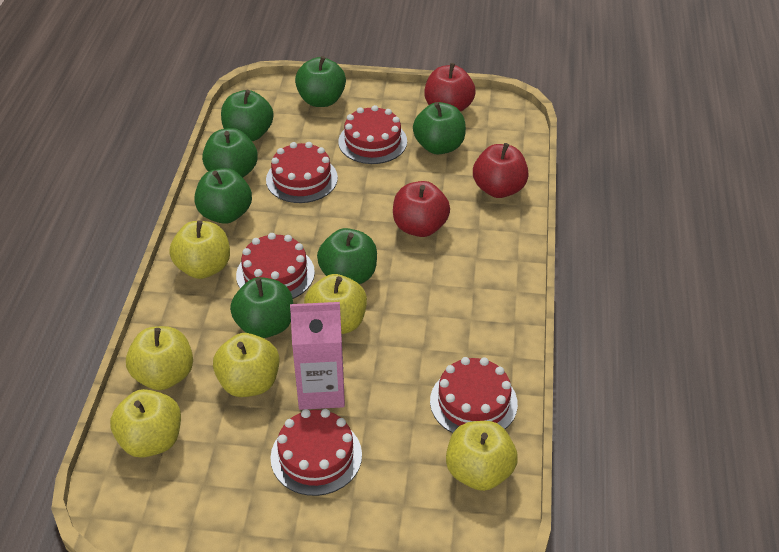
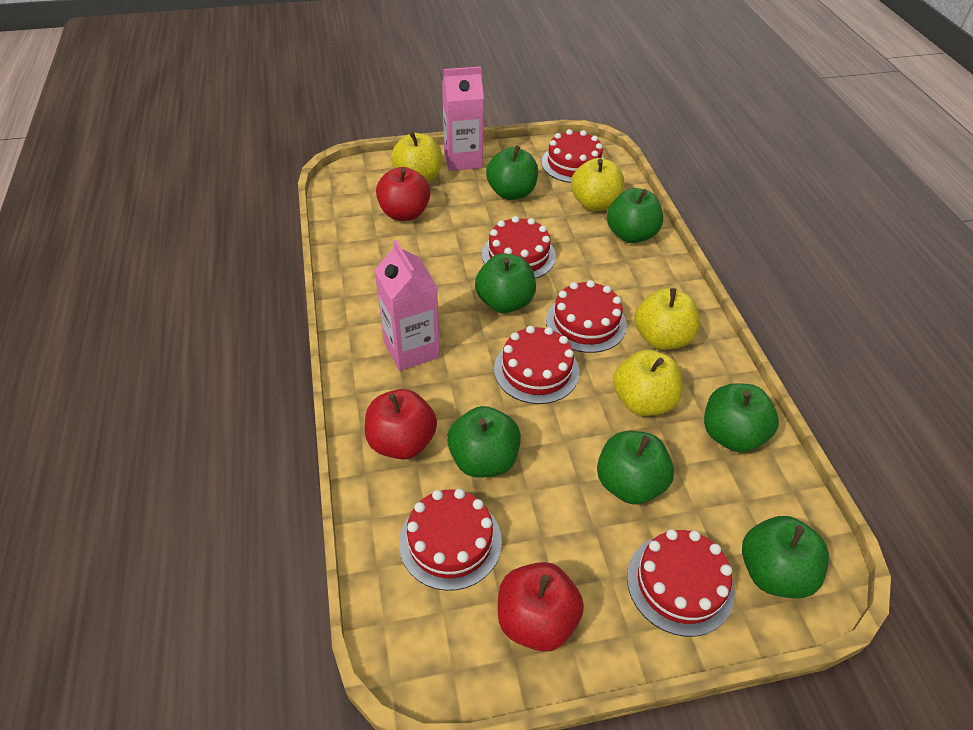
pink carton: 1 -> 2
red cake: 5 -> 6
yellow apple: 6 -> 4

